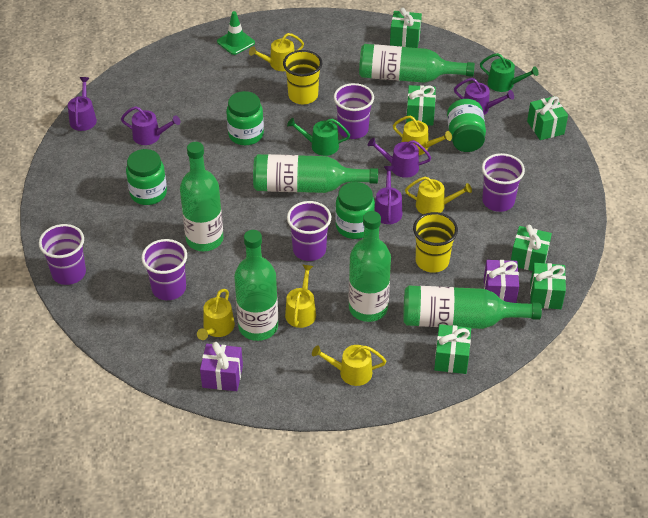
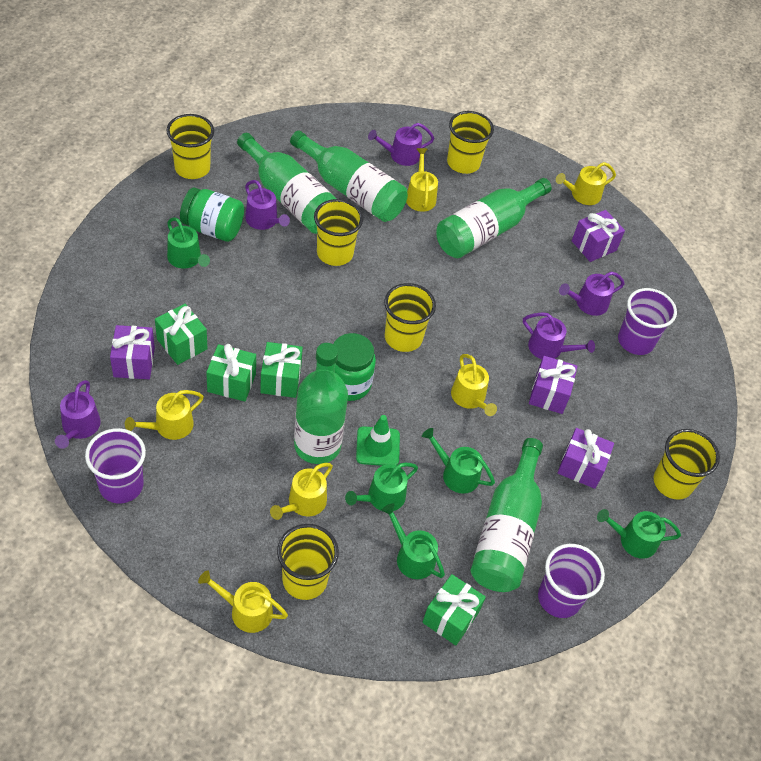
green bottle: 6 -> 5
green gift: 6 -> 4
green jar: 4 -> 2
green watering can: 2 -> 5
purple cup: 5 -> 3
purple gift: 2 -> 4
yellow cup: 2 -> 6

